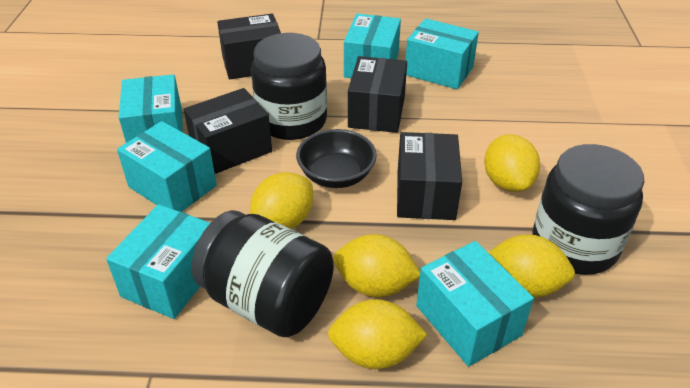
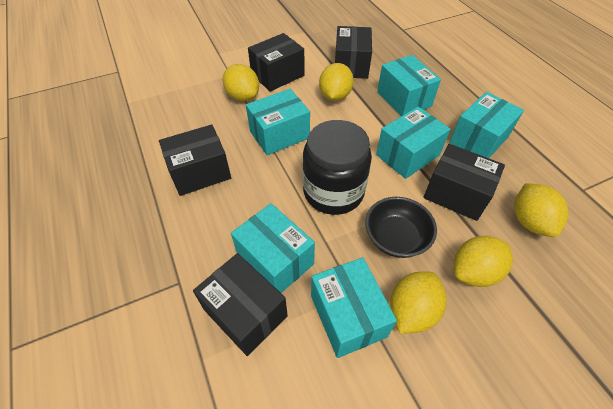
black box: 4 -> 5
black jar: 3 -> 1

